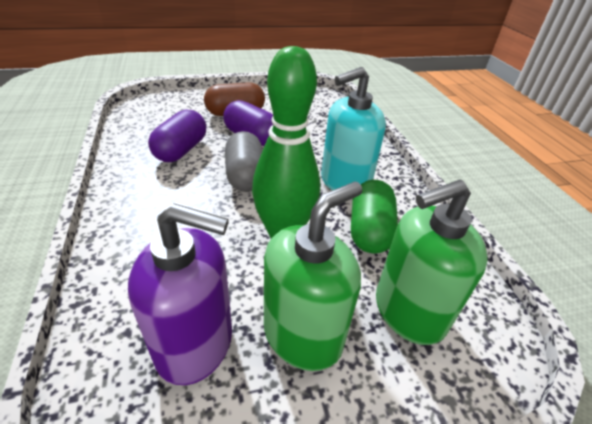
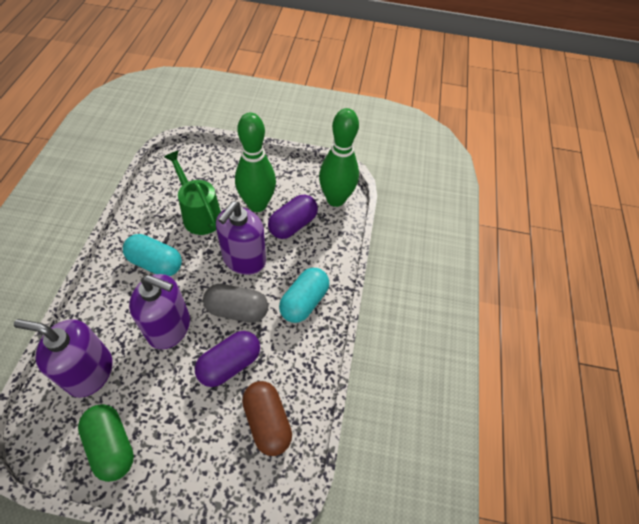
green bowling pin: 1 -> 2
green soap dispenser: 2 -> 0
green watering can: 0 -> 1
purple soap dispenser: 1 -> 3
turquoise capsule: 0 -> 2
turquoise soap dispenser: 1 -> 0

